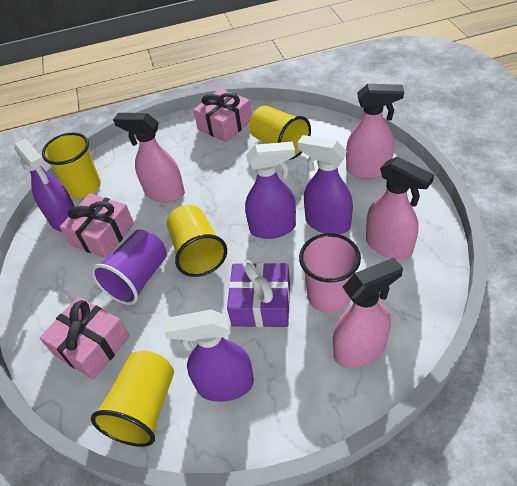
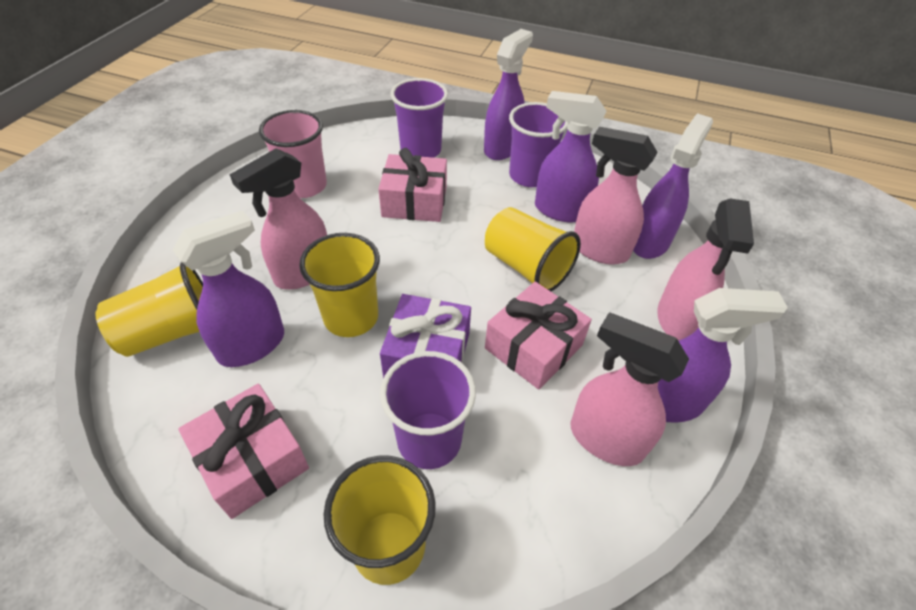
purple cup: 1 -> 3
purple spray bottle: 4 -> 5

